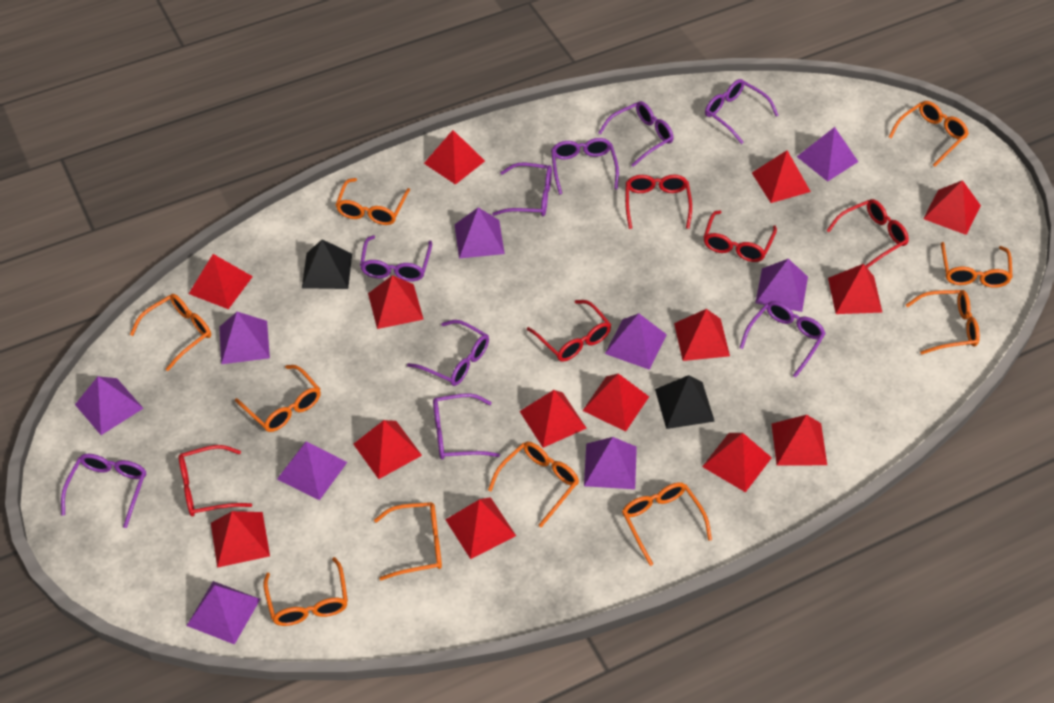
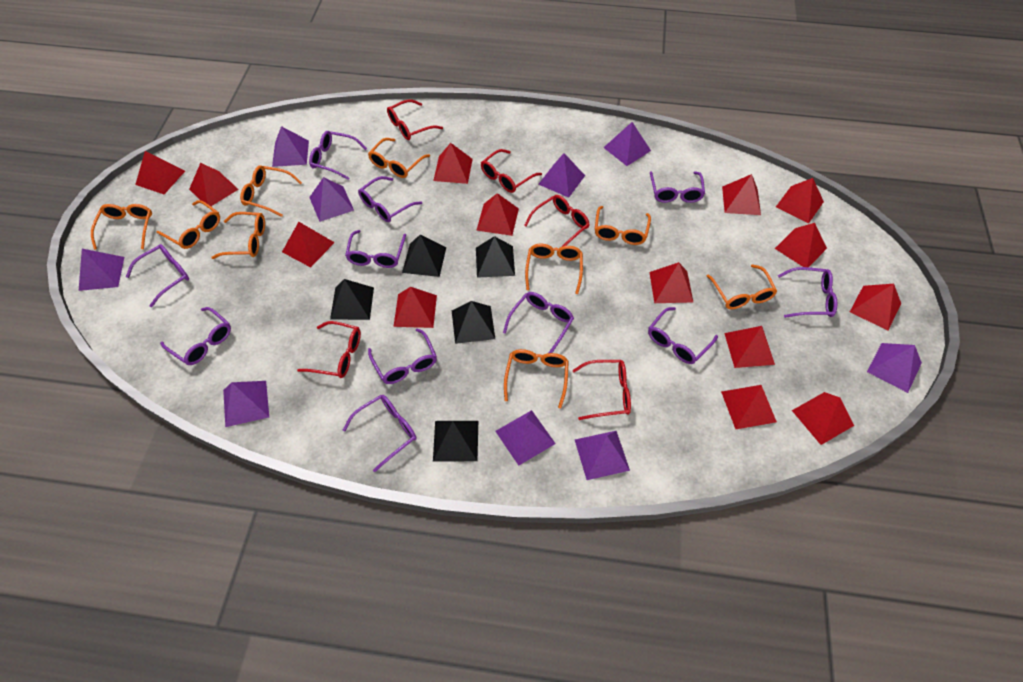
black pyramid: 2 -> 5
orange glasses: 10 -> 9
purple glasses: 9 -> 11

